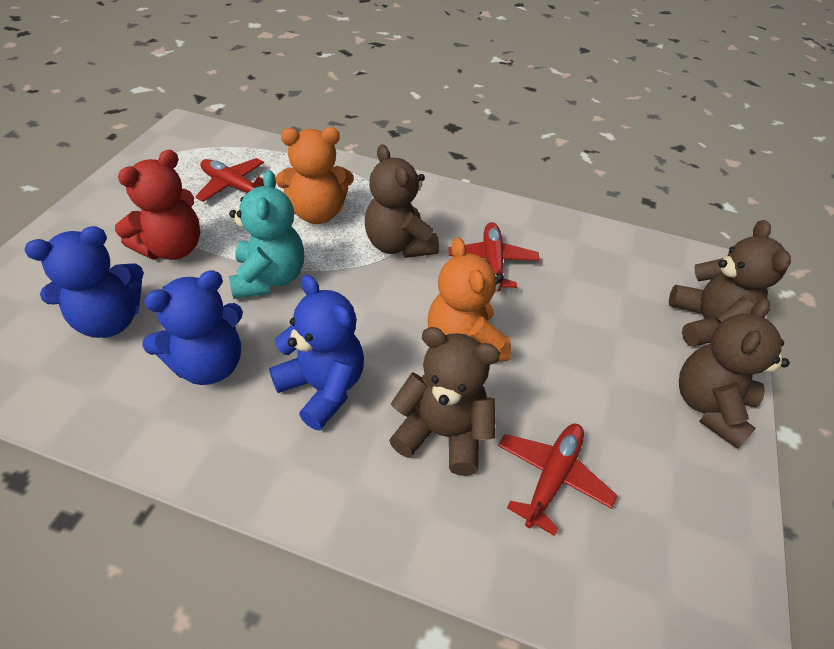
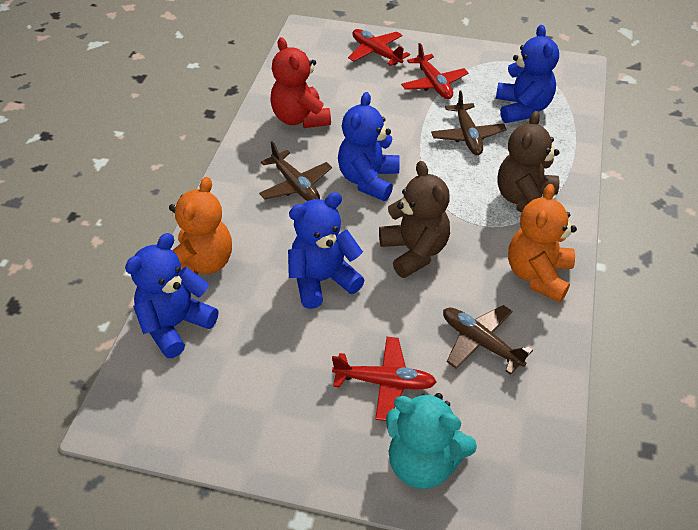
blue teddy bear: 3 -> 4
brown plane: 0 -> 3
brown teddy bear: 4 -> 2

